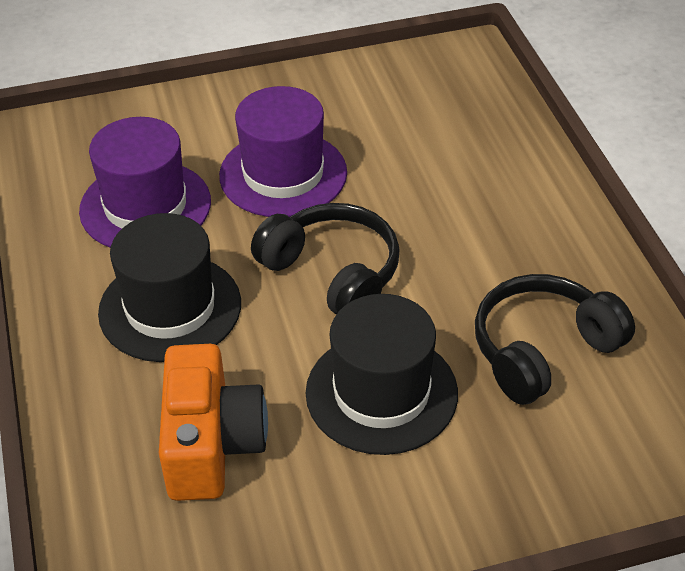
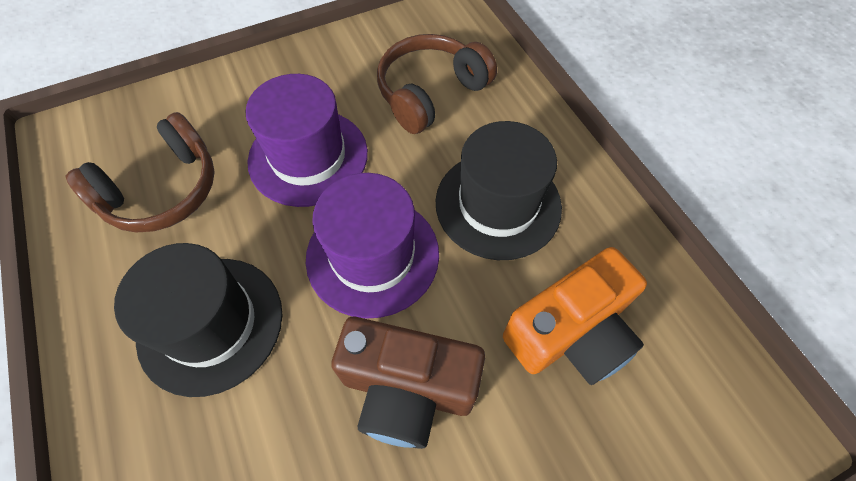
black headphones: 2 -> 0
brown camera: 0 -> 1
brown headphones: 0 -> 2

